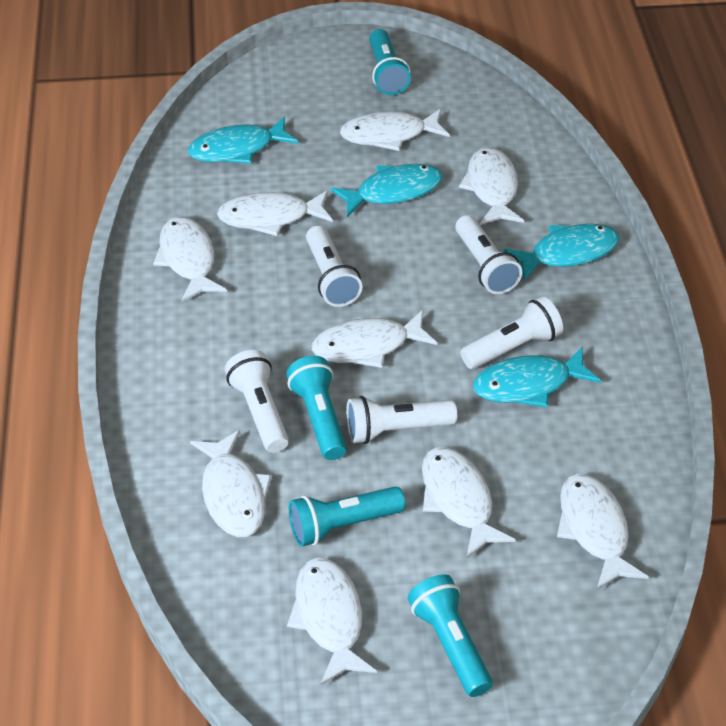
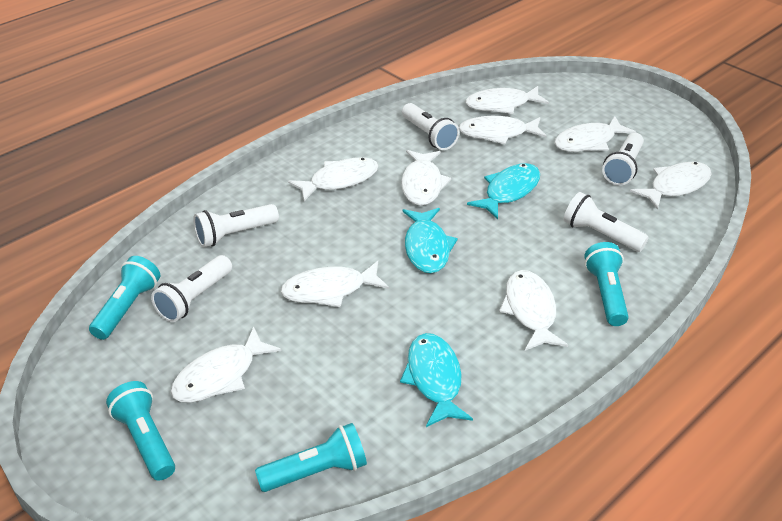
turquoise fish: 4 -> 3

